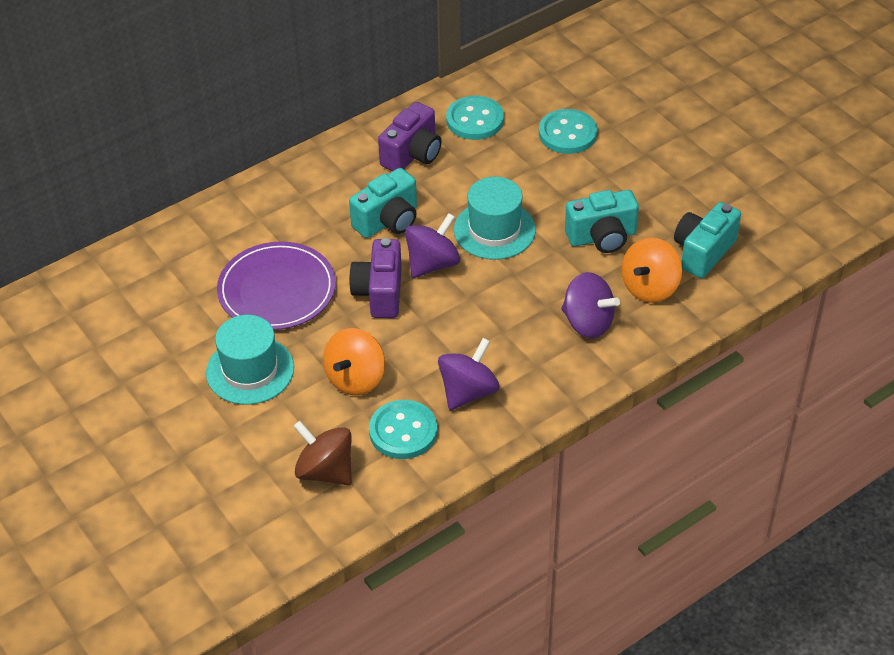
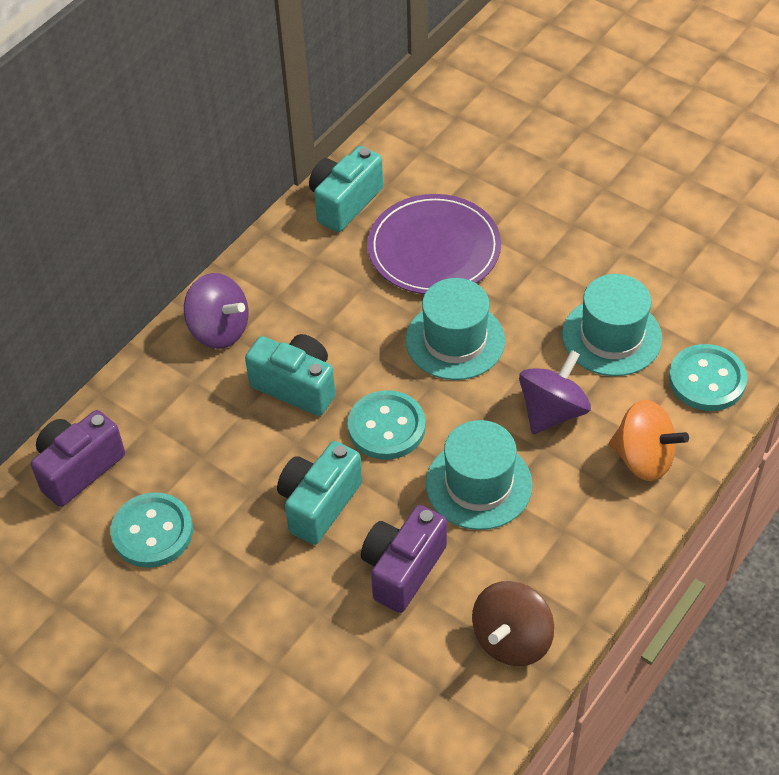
orange spinning top: 2 -> 1
purple spinning top: 3 -> 2
turquoise hat: 2 -> 3

